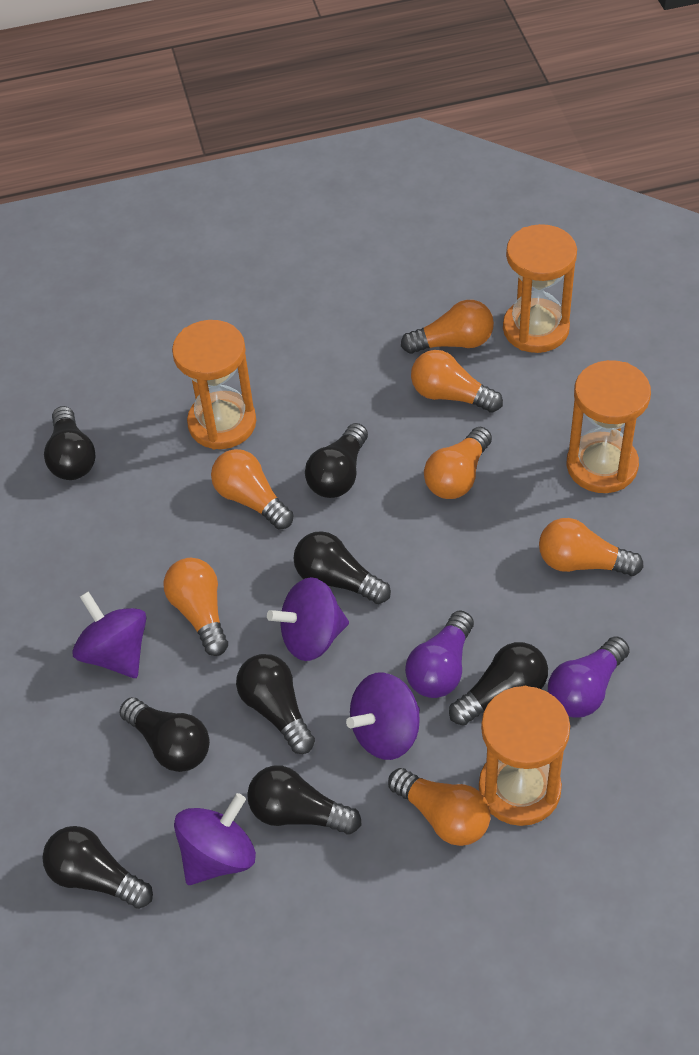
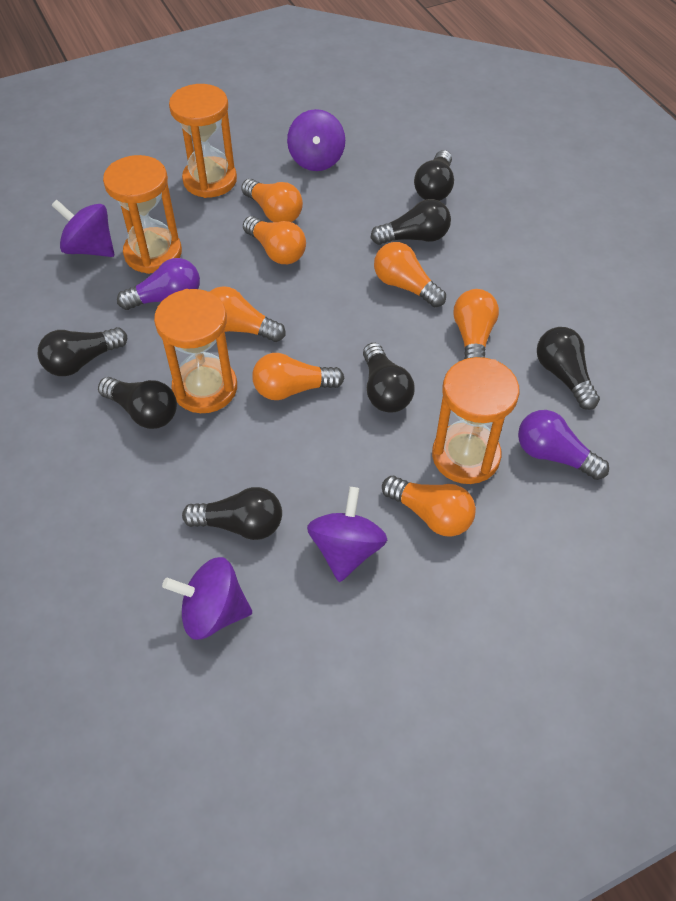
black light bulb: 8 -> 7

